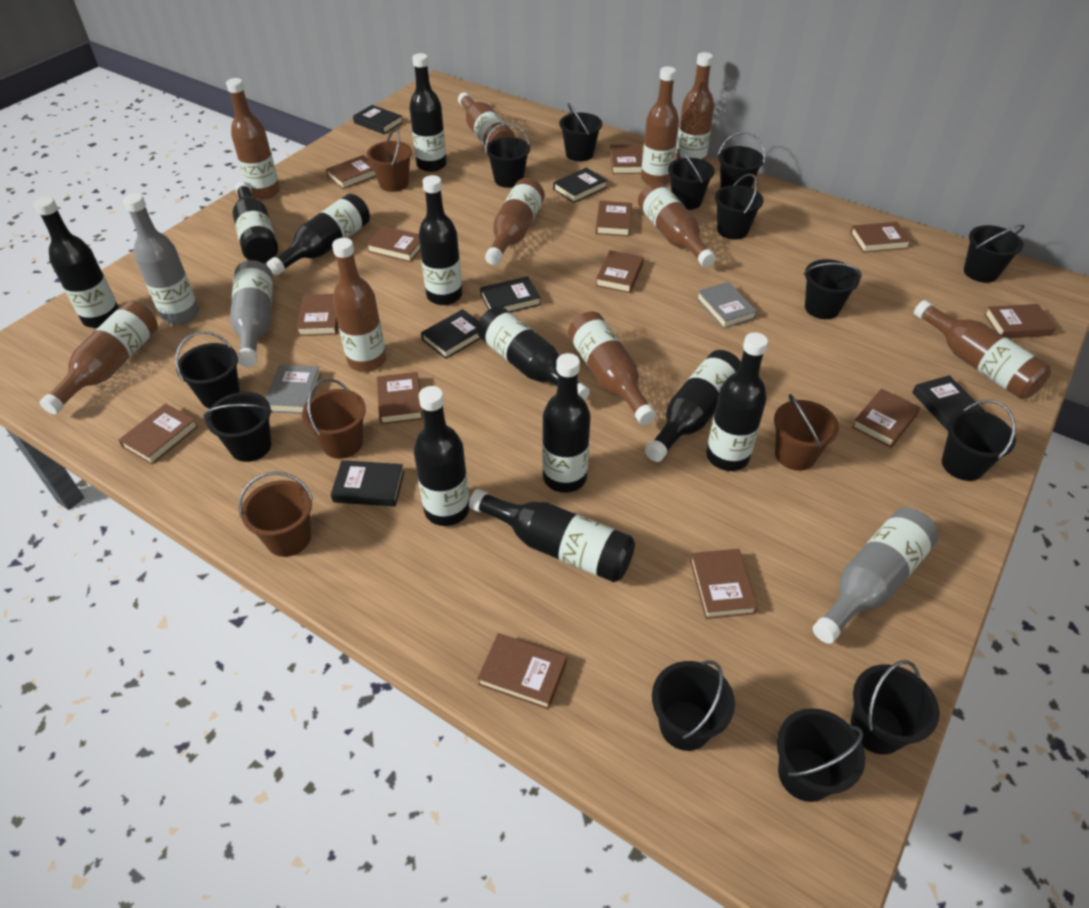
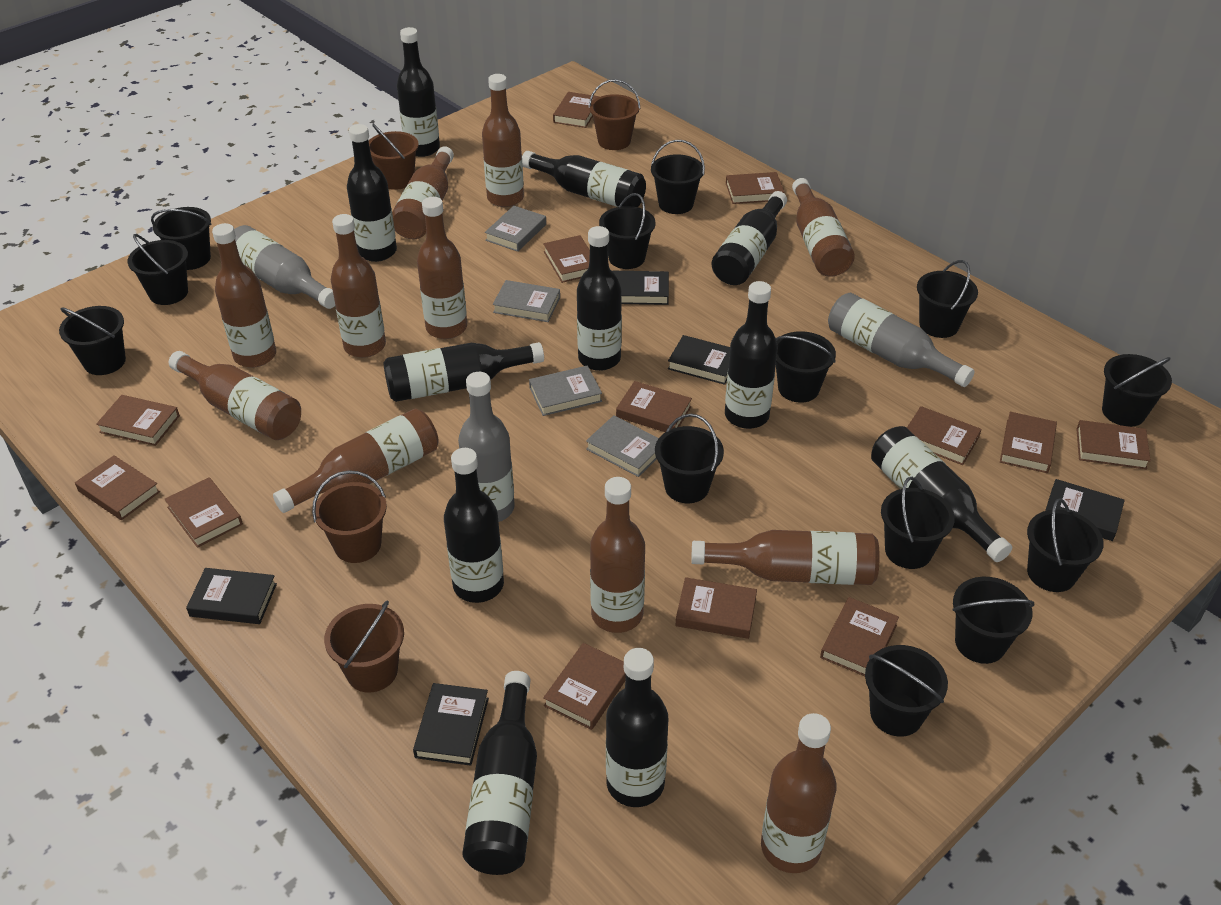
black book: 6 -> 5
brown bottle: 10 -> 11
grey book: 2 -> 4

